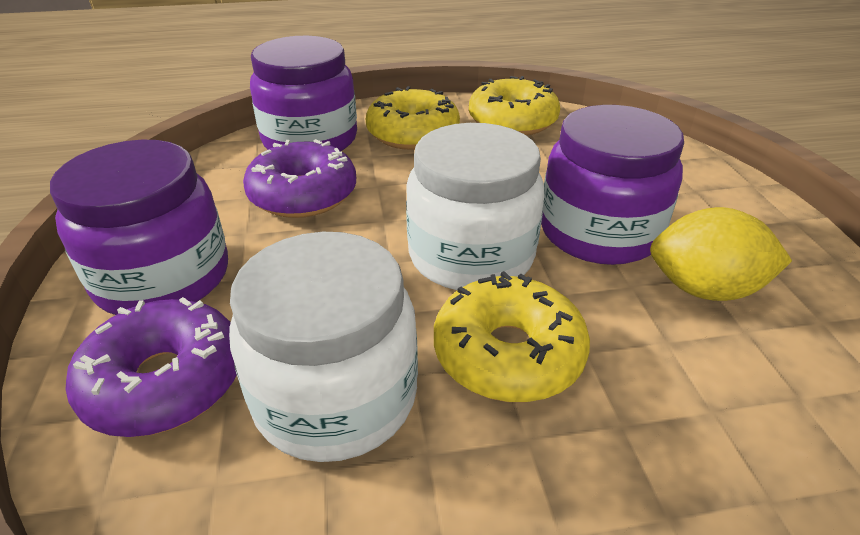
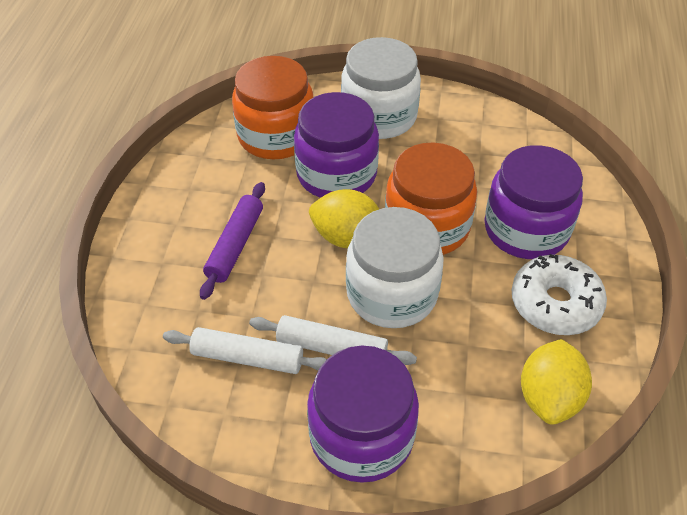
orange jar: 0 -> 2
purple donut: 2 -> 0
purple rolling pin: 0 -> 1
white donut: 0 -> 1
white rolling pin: 0 -> 2
yellow donut: 3 -> 0
yellow lemon: 1 -> 2

